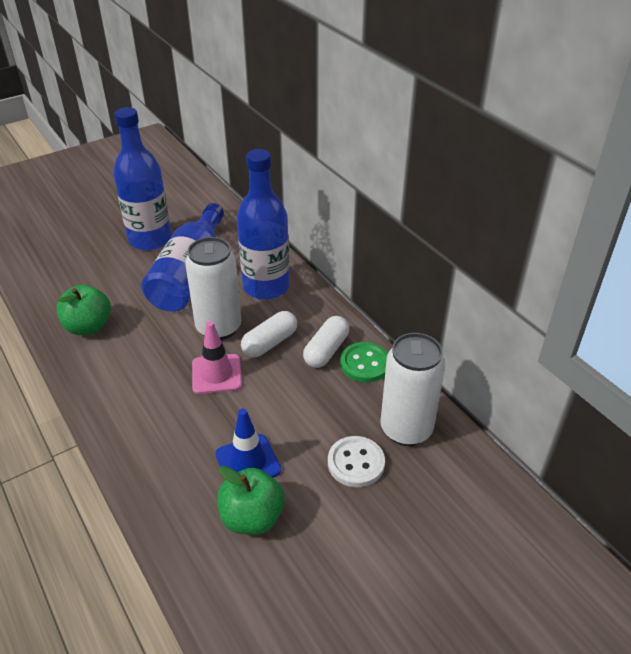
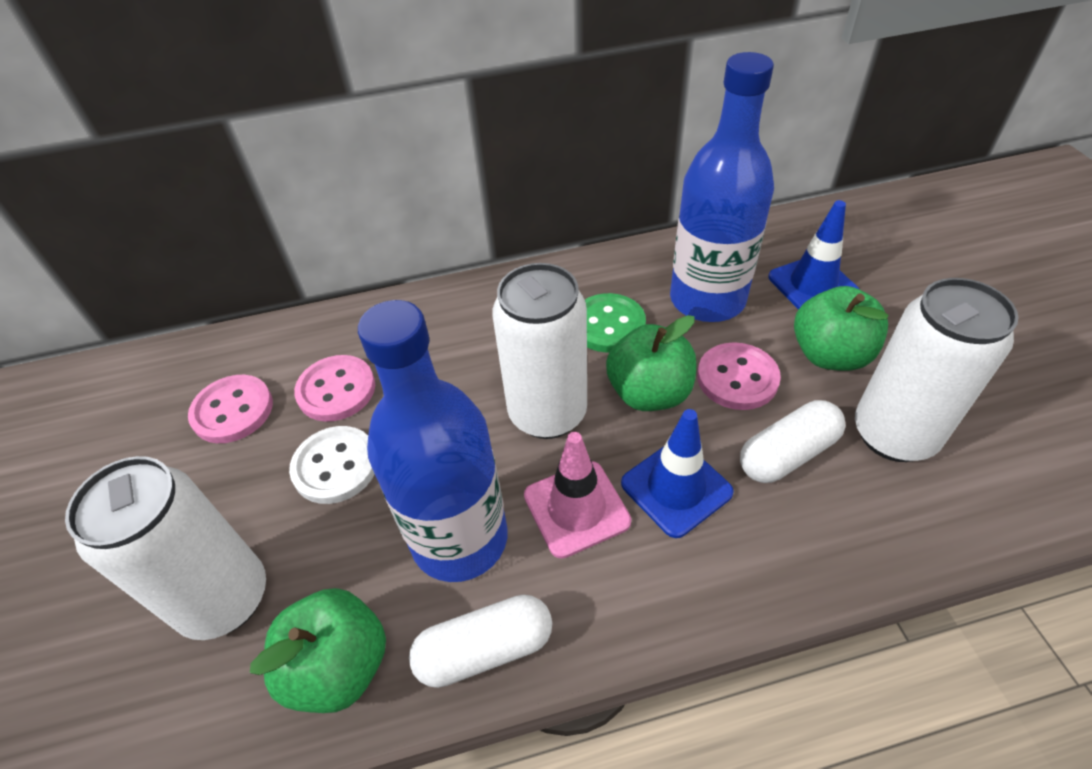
blue bottle: 3 -> 2
blue traffic cone: 1 -> 2
green apple: 2 -> 3
pink button: 0 -> 3
white can: 2 -> 3

